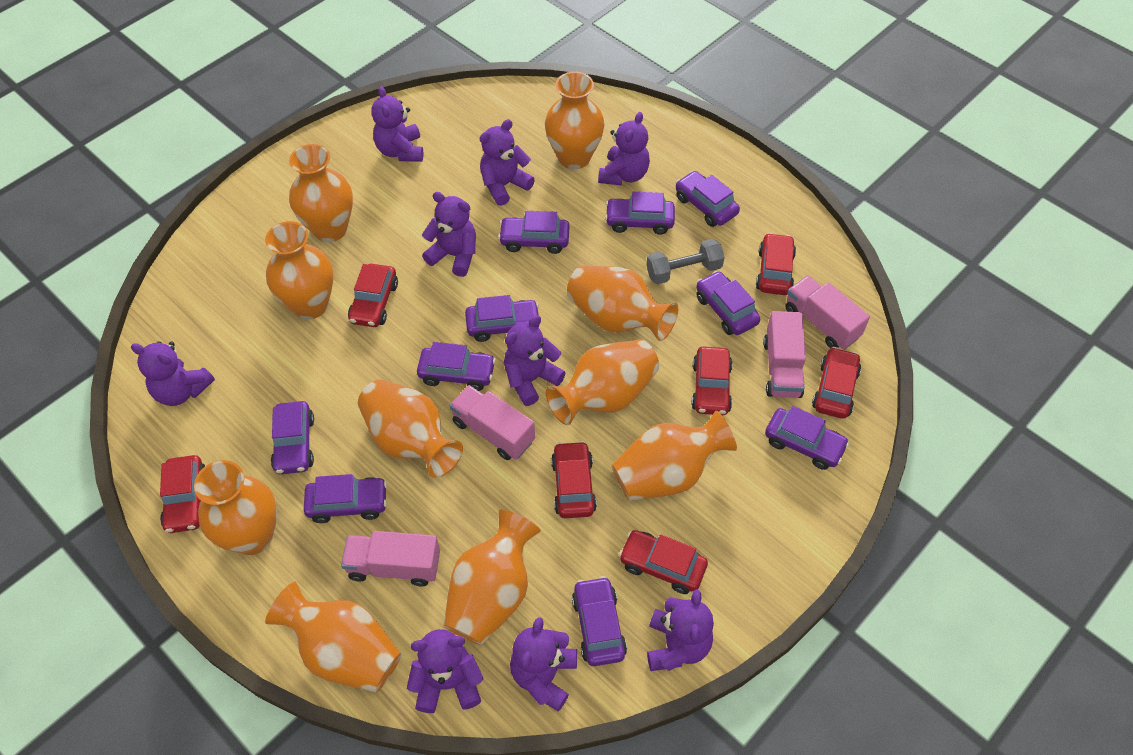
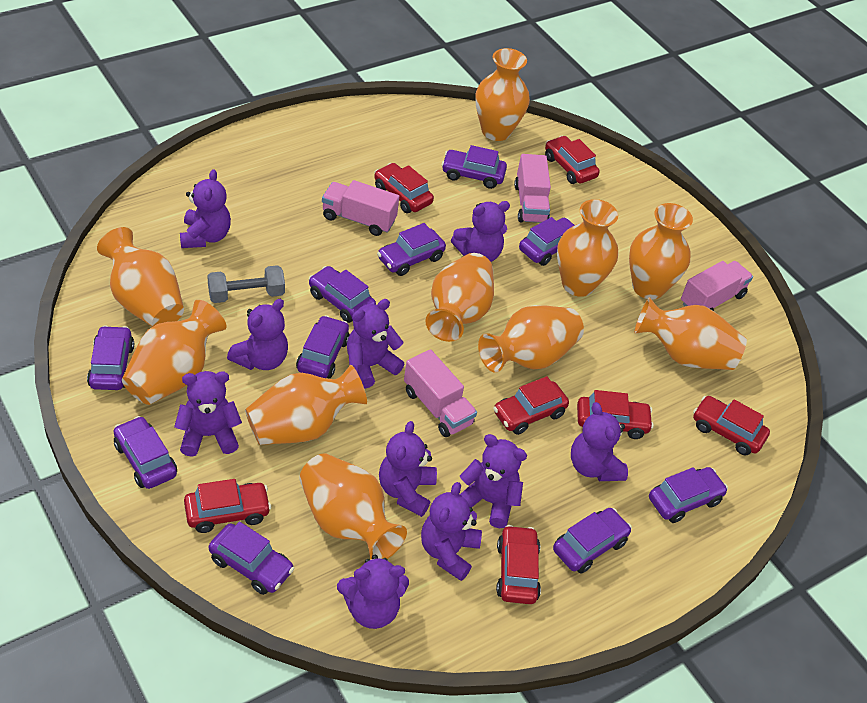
purple teddy bear: 9 -> 10

